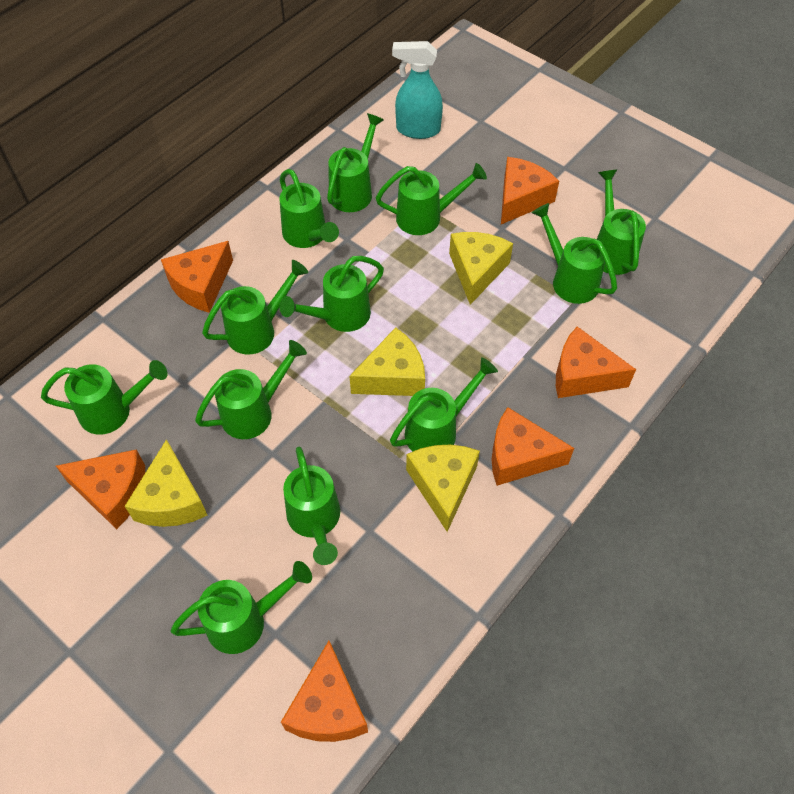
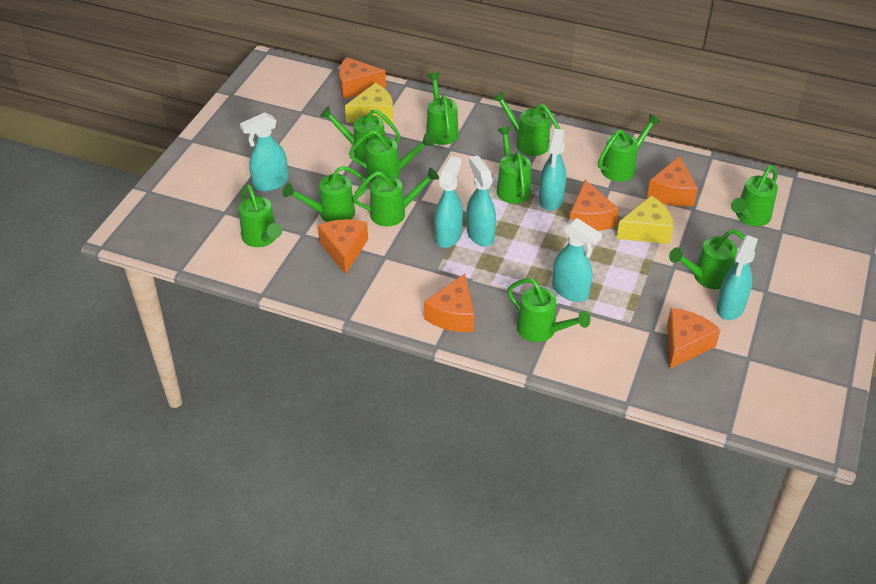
turquoise spray bottle: 1 -> 6
yellow cheese: 4 -> 2

